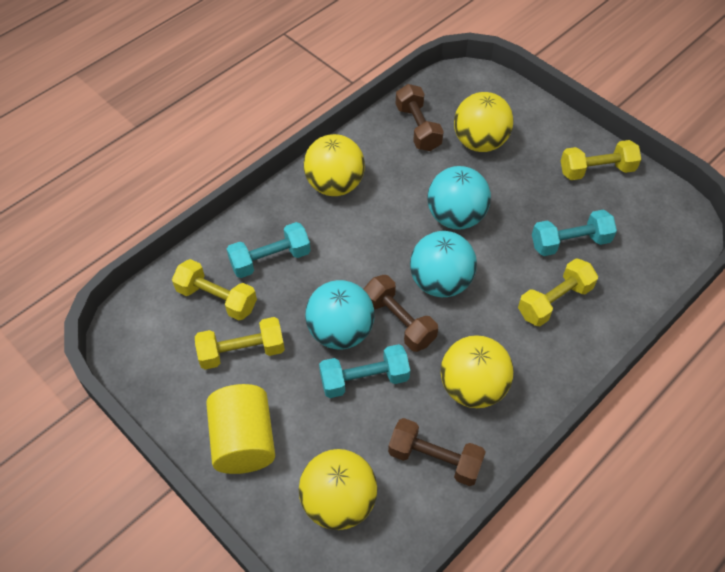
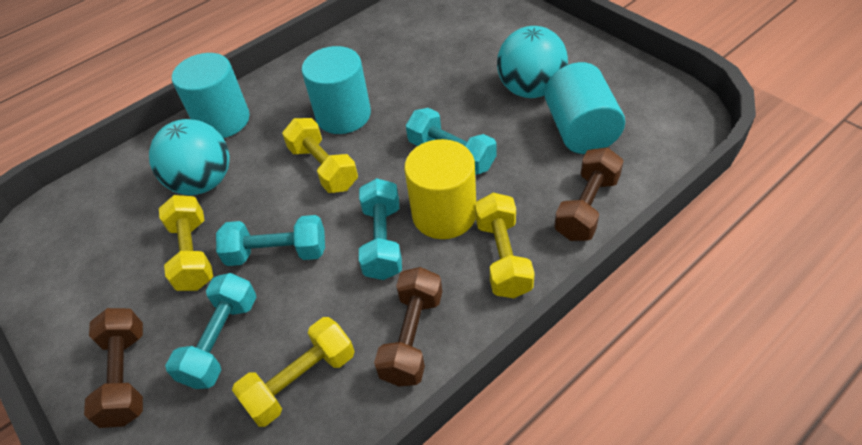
turquoise ball: 3 -> 2
turquoise cylinder: 0 -> 3
turquoise dumbbell: 3 -> 4
yellow ball: 4 -> 0

